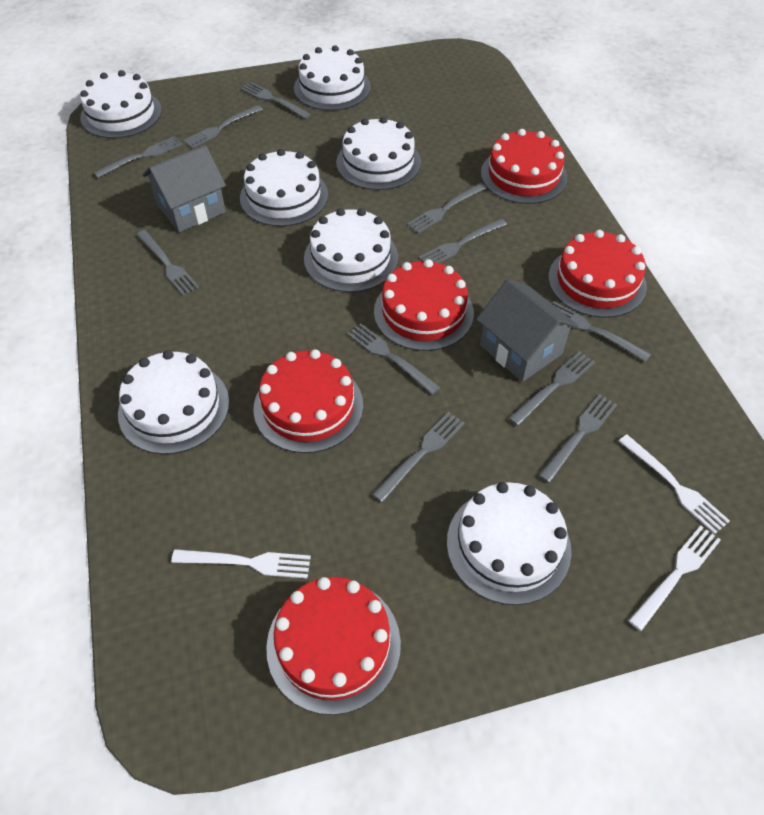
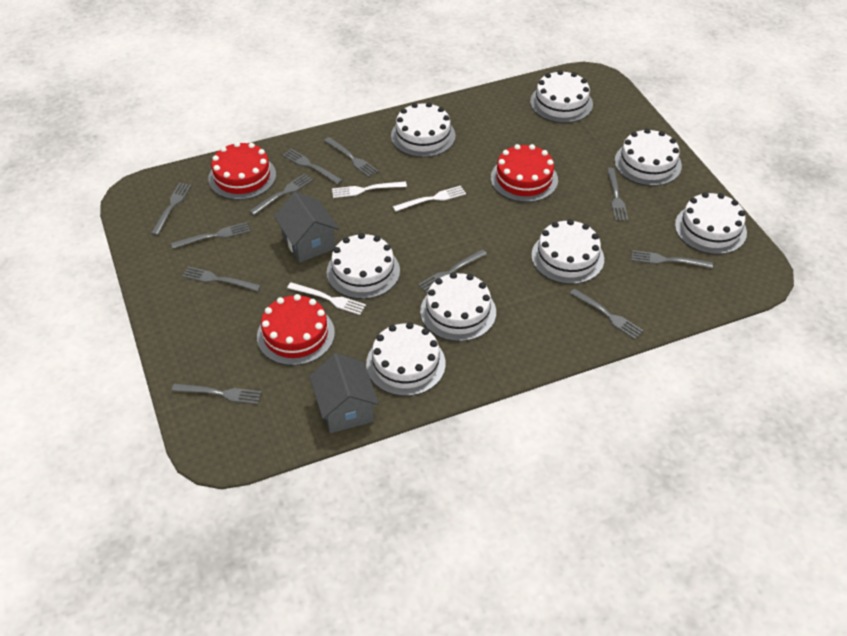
red cake: 5 -> 3
white cake: 7 -> 8

